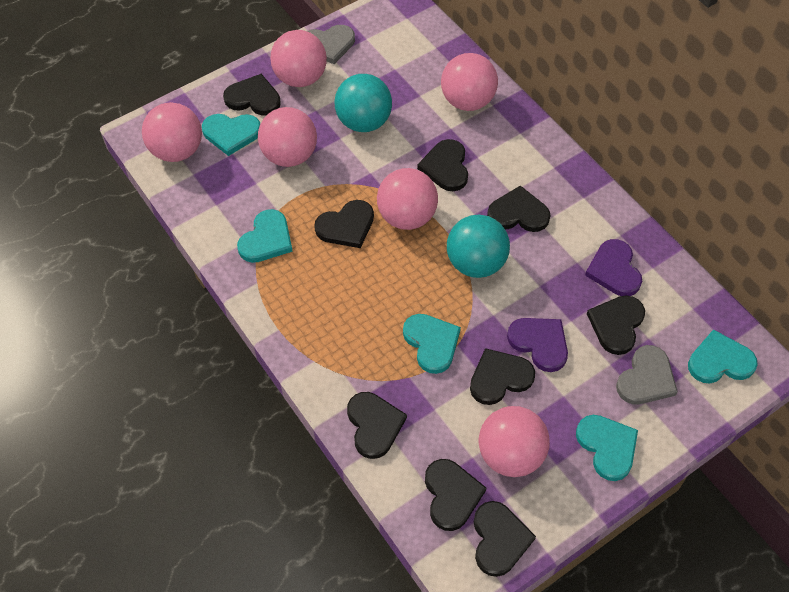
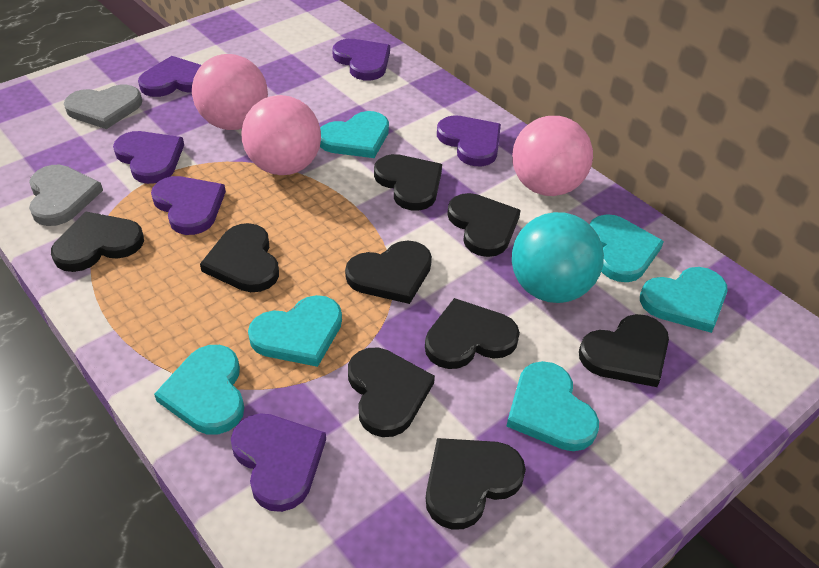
pink ball: 6 -> 3
purple heart: 2 -> 6
turquoise ball: 2 -> 1
turquoise heart: 5 -> 6

